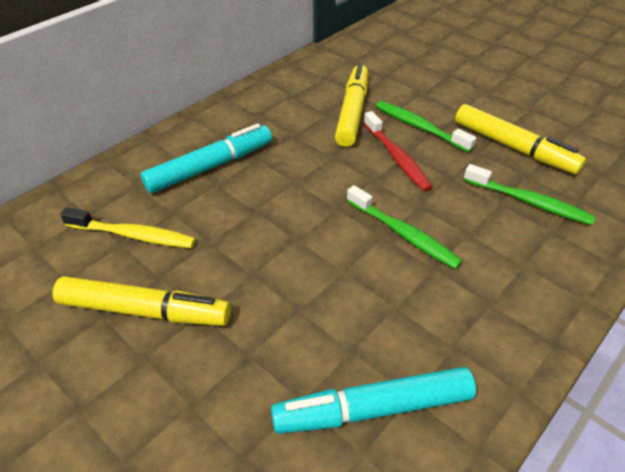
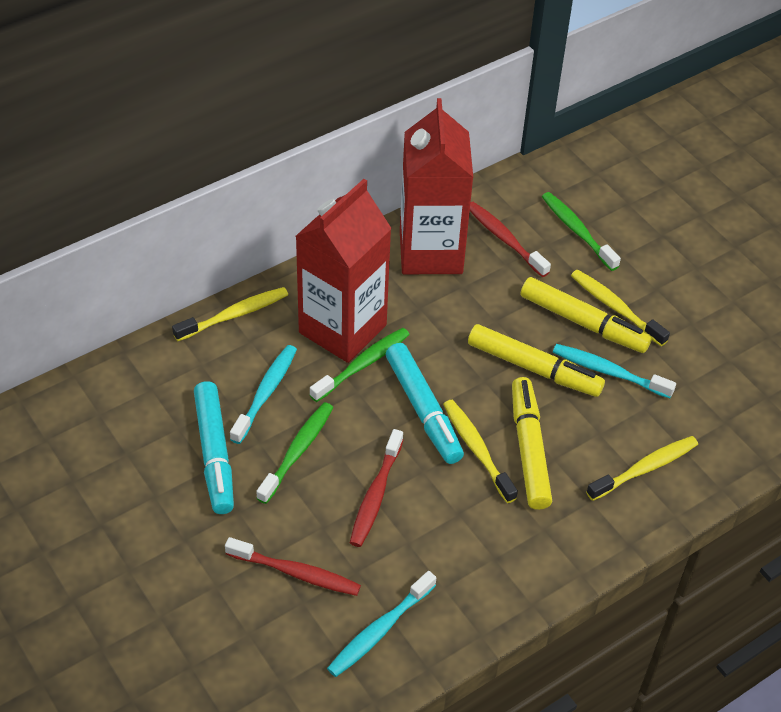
red carton: 0 -> 2
red toothbrush: 1 -> 3
turquoise toothbrush: 0 -> 3
yellow toothbrush: 1 -> 4

